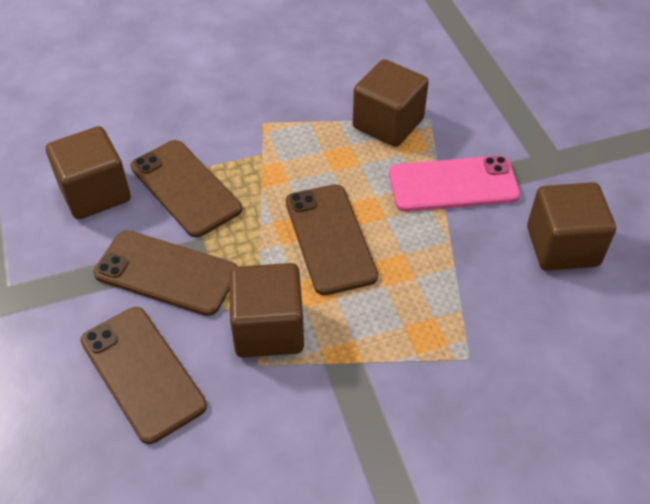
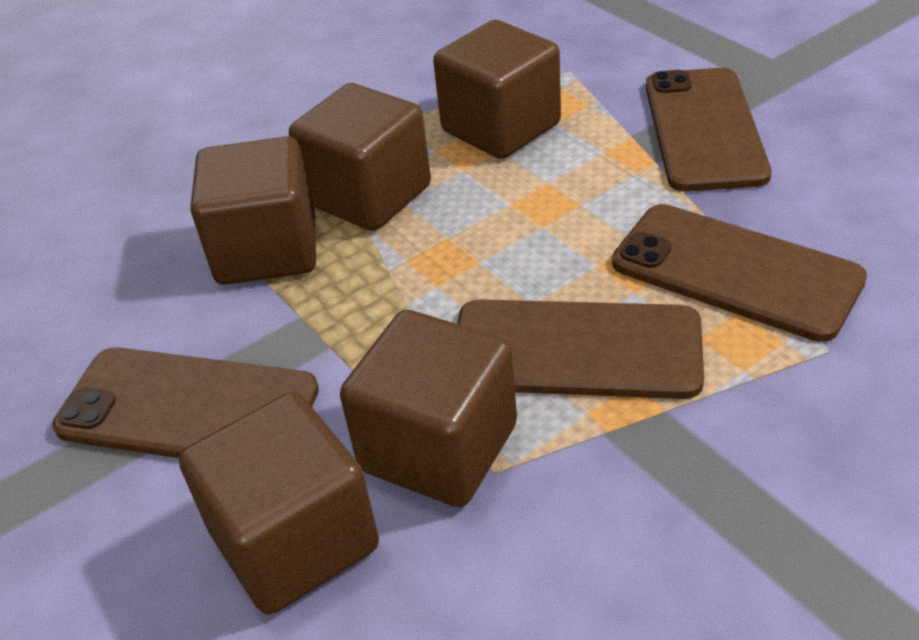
brown cube: 4 -> 5
pink phone: 1 -> 0

